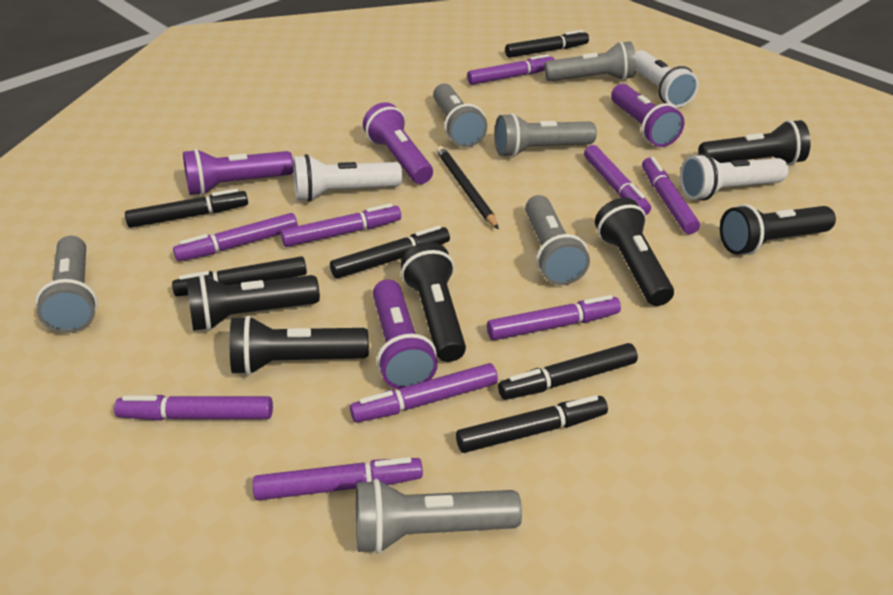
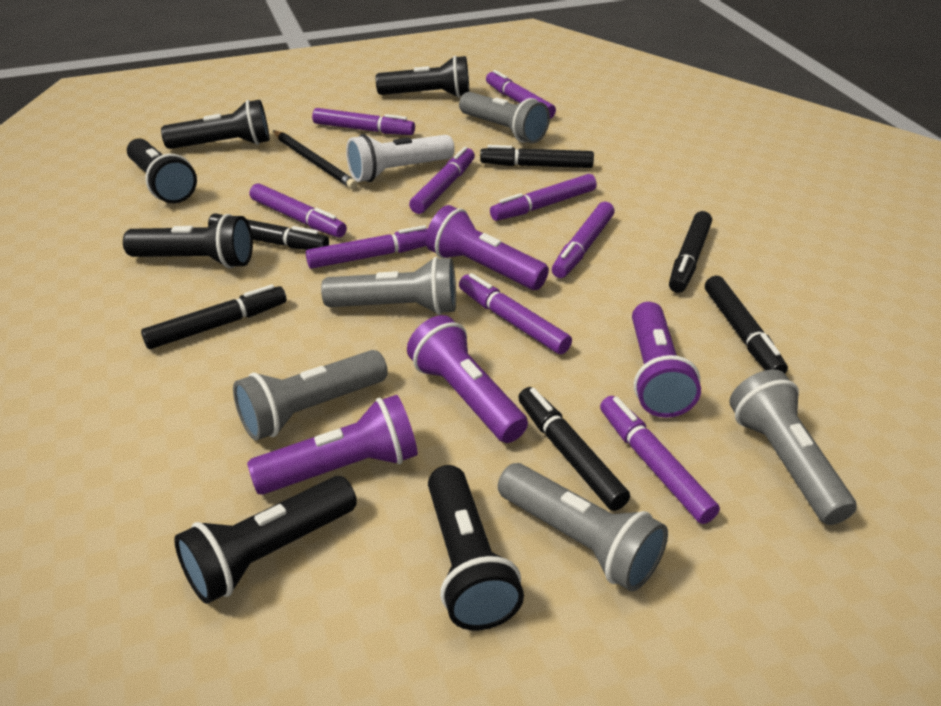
grey flashlight: 6 -> 5
white flashlight: 3 -> 1

